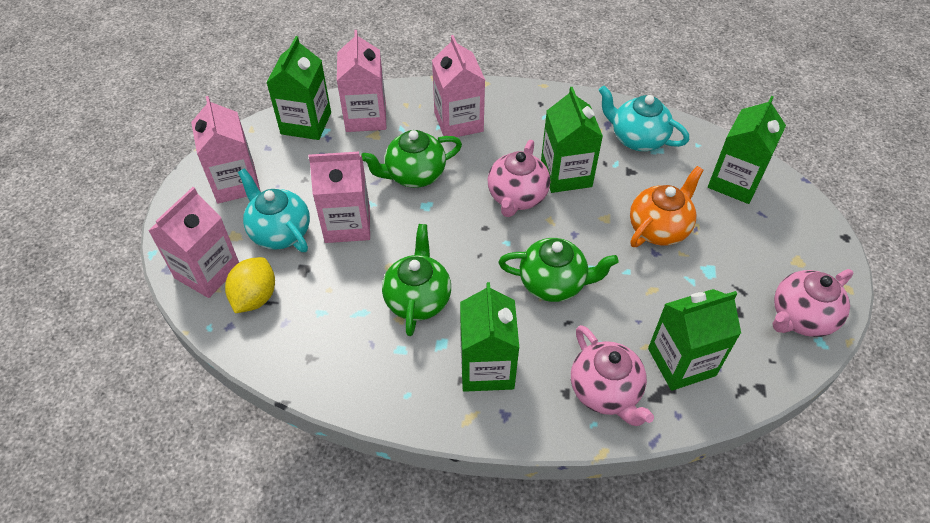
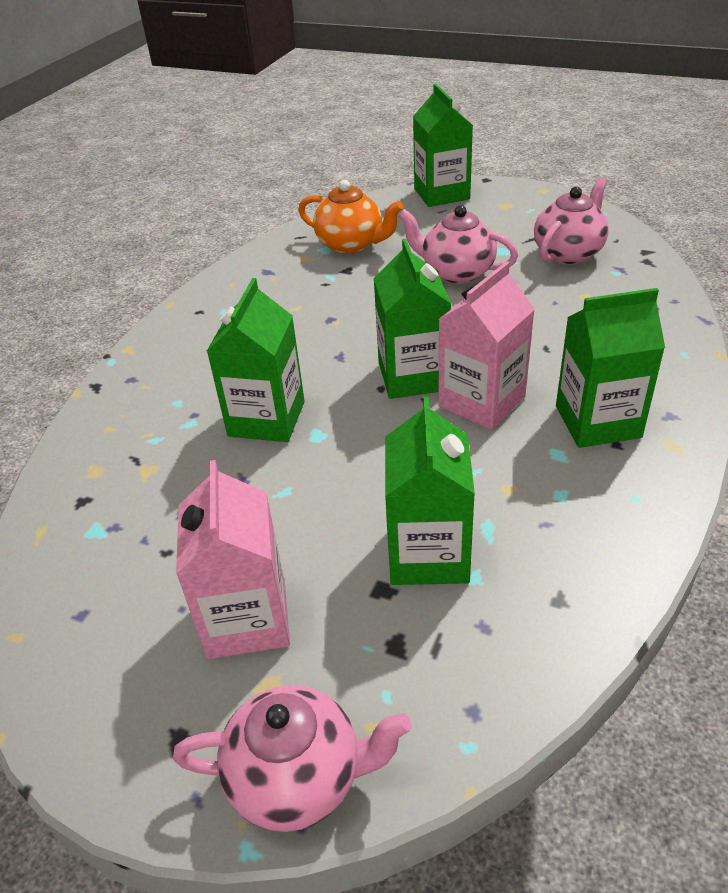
green teapot: 3 -> 0
pink carton: 5 -> 2
turquoise teapot: 2 -> 0
yellow lemon: 1 -> 0

